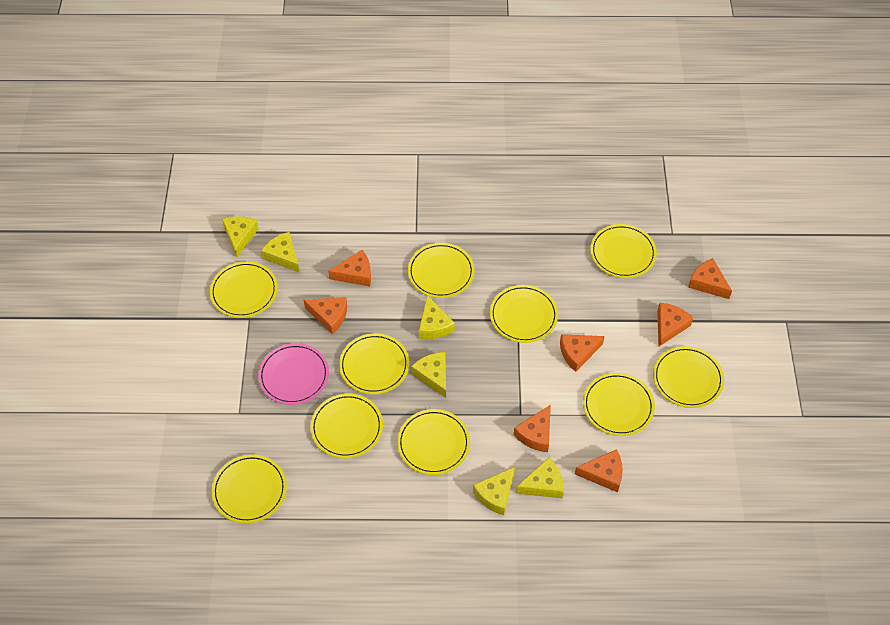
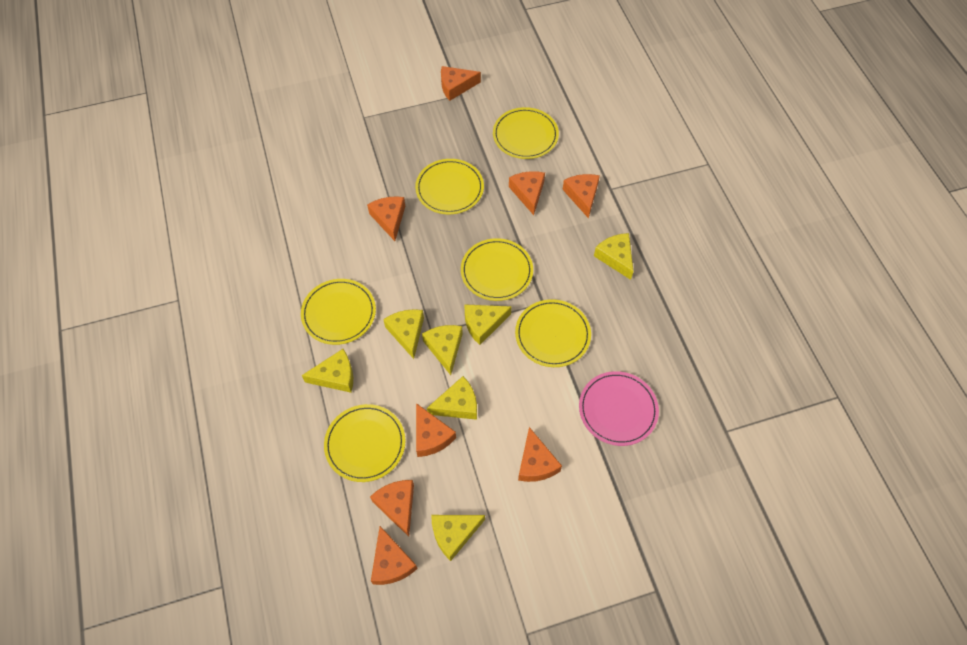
orange cheese: 7 -> 8
yellow cheese: 6 -> 7
yellow plate: 10 -> 6

